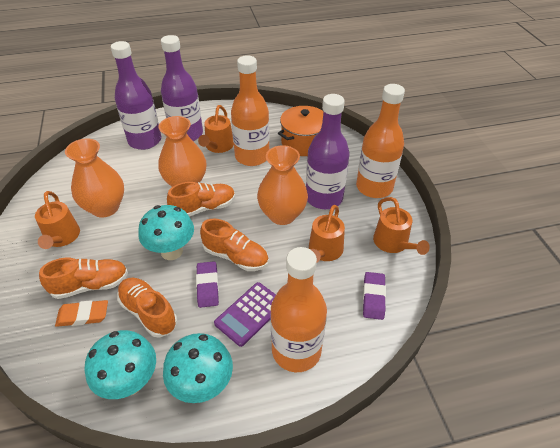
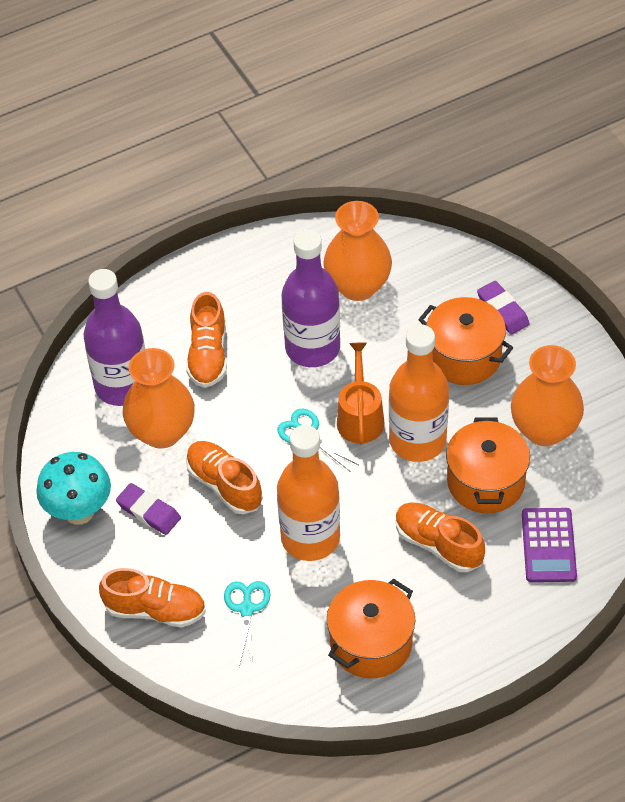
orange bottle: 3 -> 2
orange eraser: 1 -> 0
orange pot: 1 -> 3
orange watering can: 4 -> 1
purple bottle: 3 -> 2
turquoise mushroom: 3 -> 1
turquoise scissors: 0 -> 2

